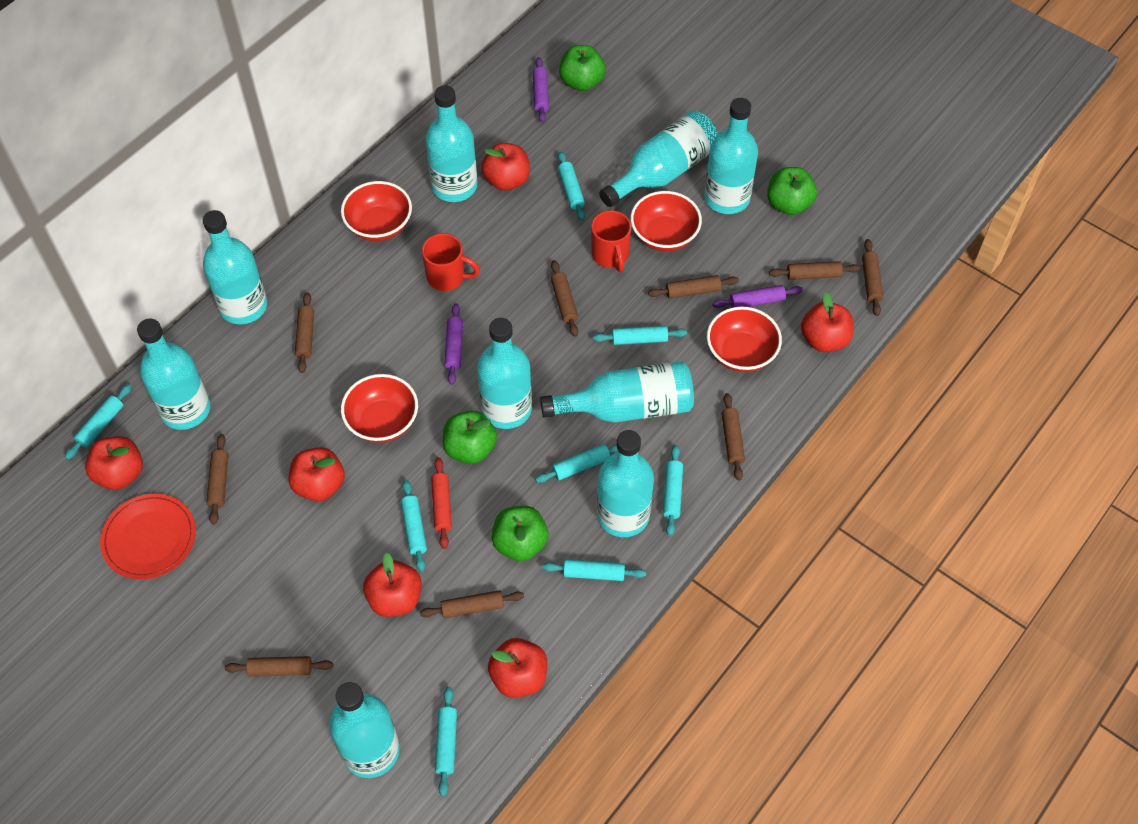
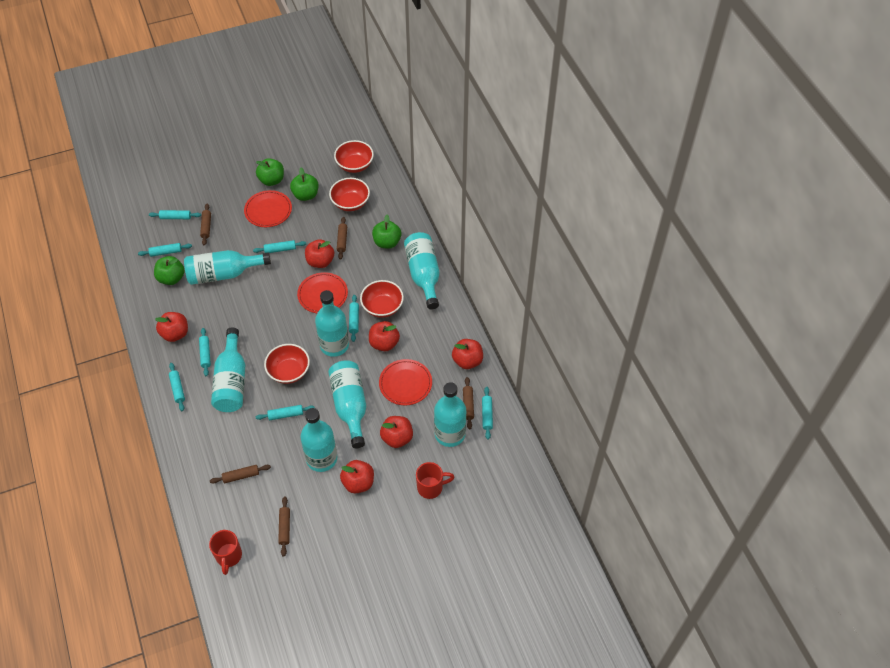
brown rolling pin: 9 -> 5
purple rolling pin: 3 -> 0
red plate: 1 -> 3
red rolling pin: 1 -> 0
turquoise bottle: 9 -> 7

